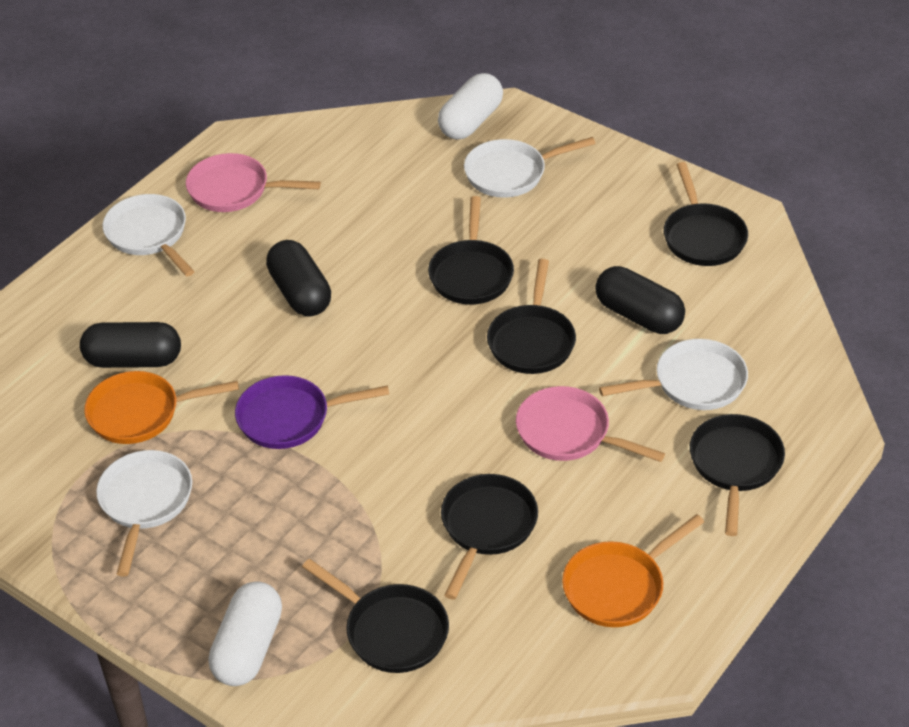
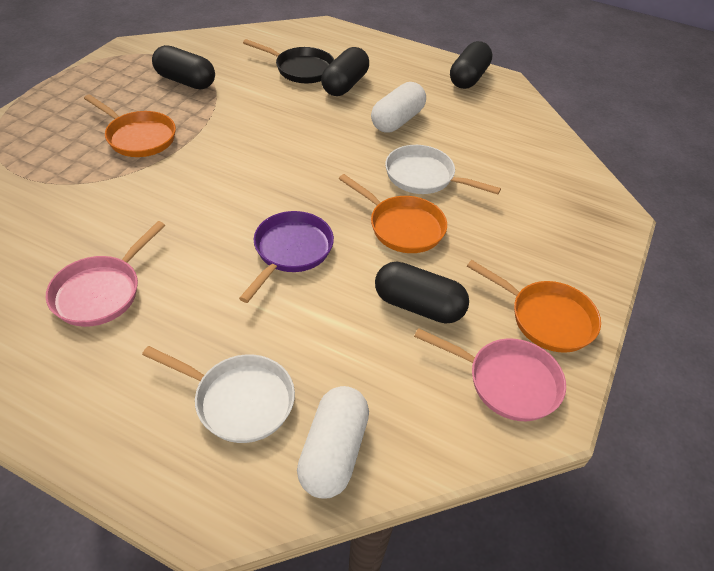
black capsule: 3 -> 4
black pan: 6 -> 1
orange pan: 2 -> 3
white pan: 4 -> 2

